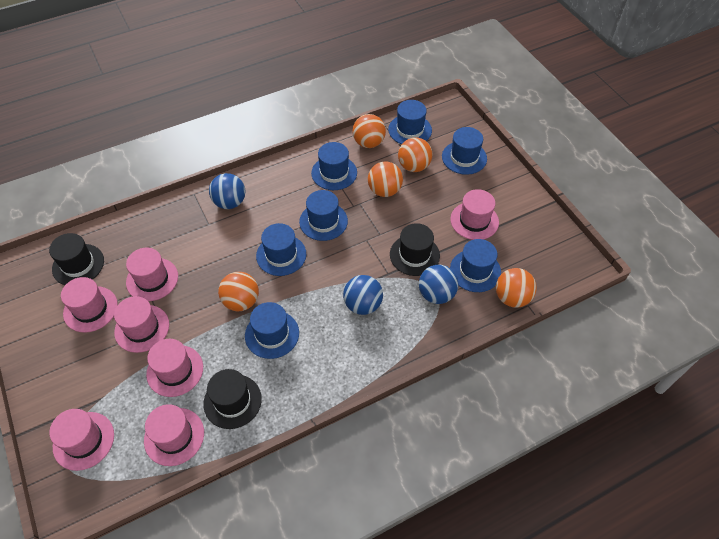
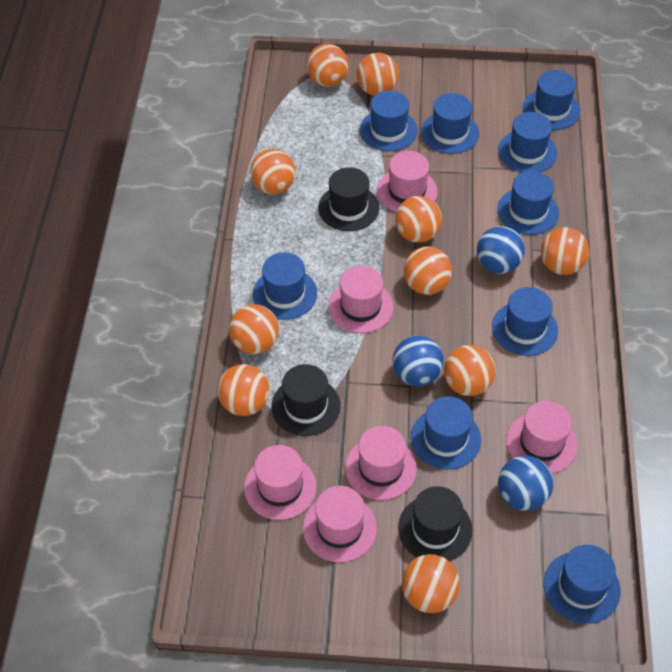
blue hat: 7 -> 9
orange ball: 5 -> 10
pink hat: 7 -> 6

